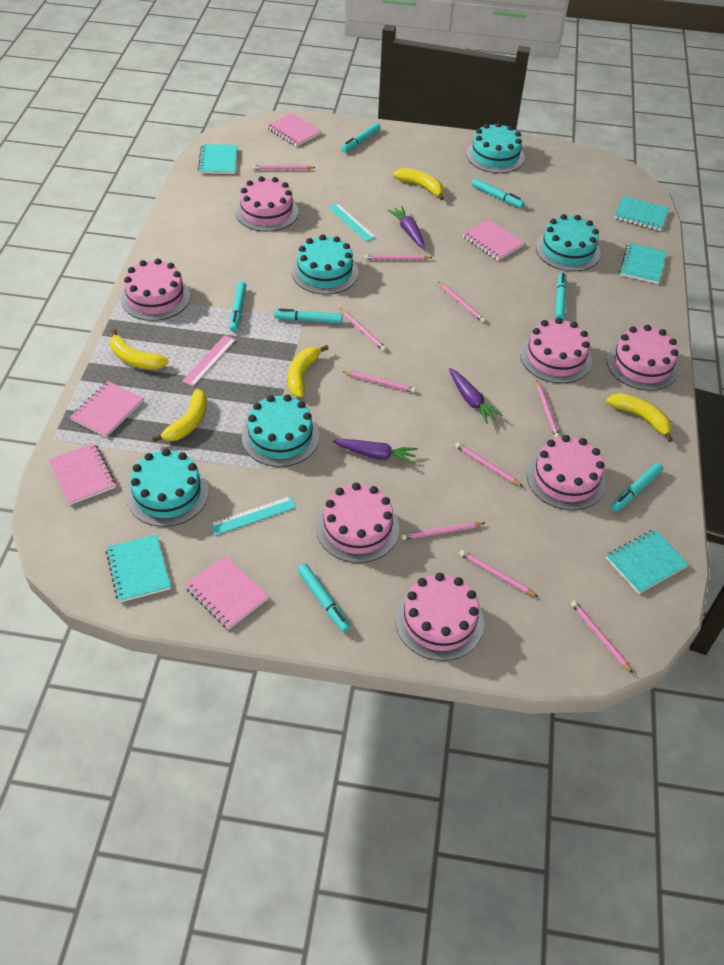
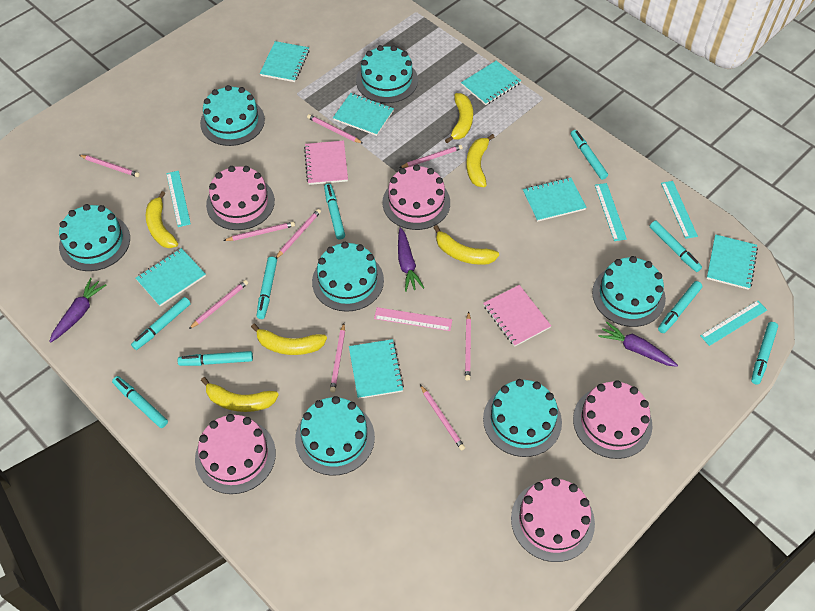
pink cake: 7 -> 5
pink notebook: 5 -> 2
pink pencil: 10 -> 9
turquoise cake: 5 -> 7
turquoise marker: 7 -> 9
turquoise notebook: 5 -> 7
turquoise ruler: 2 -> 4
yellow banana: 5 -> 6

